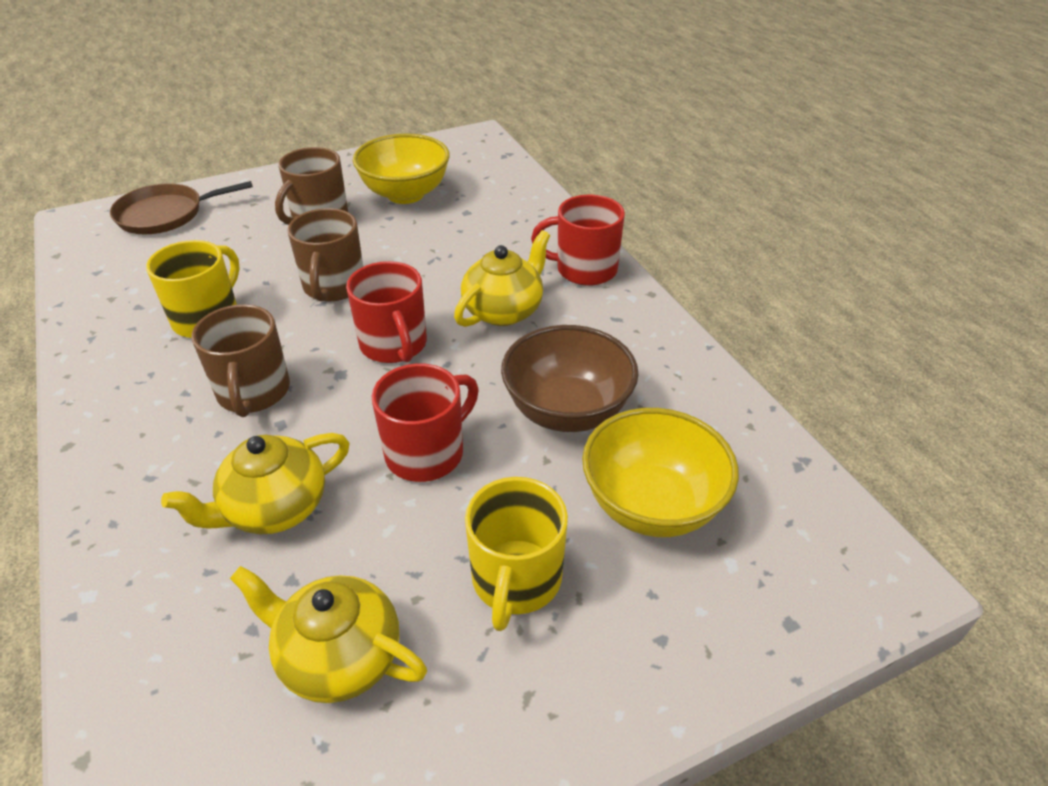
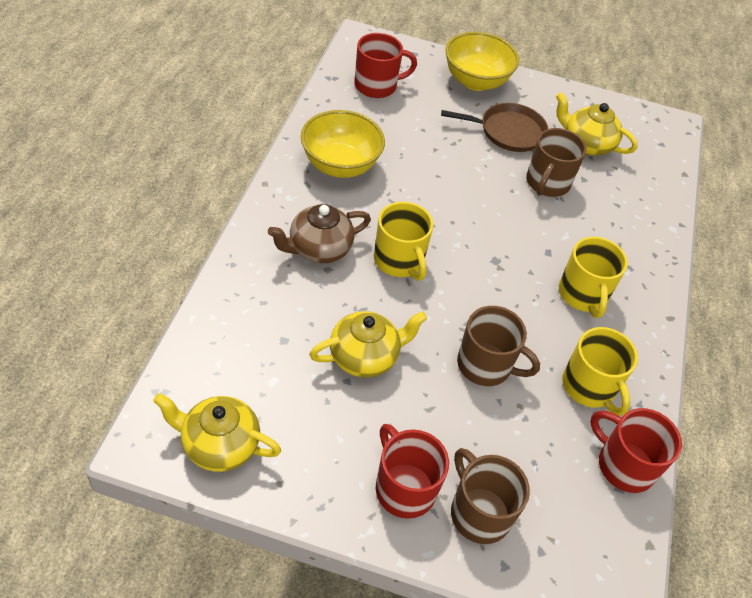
brown bowl: 1 -> 0
brown teapot: 0 -> 1
yellow mug: 2 -> 3

